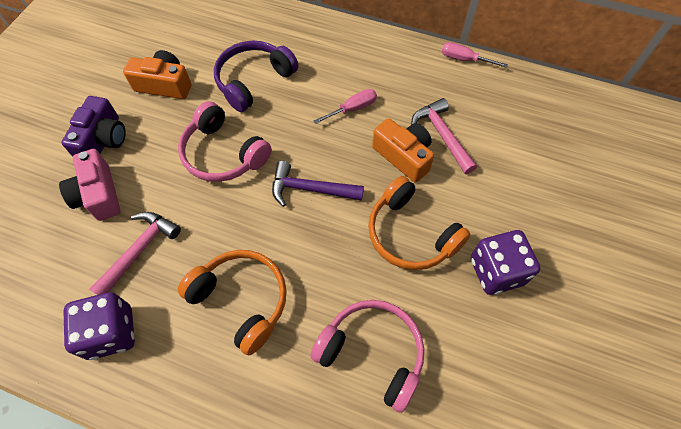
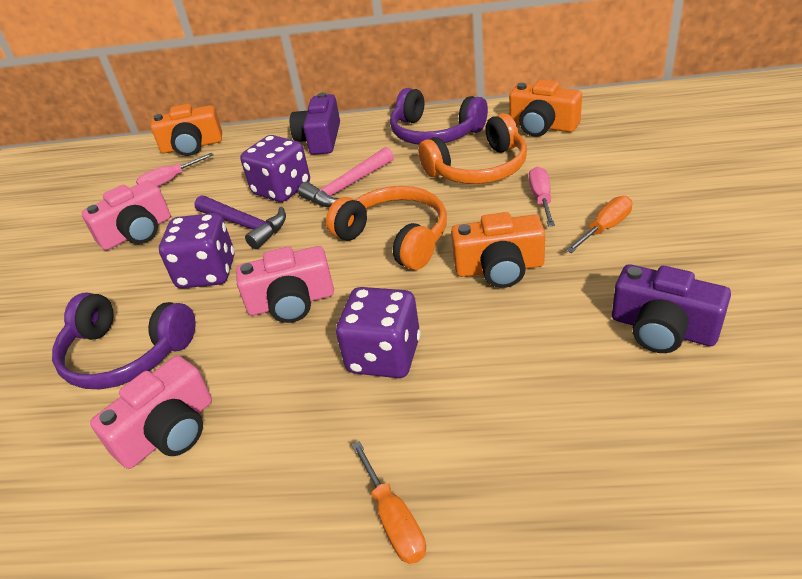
orange camera: 2 -> 3
orange screwdriver: 0 -> 2
pink camera: 1 -> 3
pink hammer: 2 -> 1
pink headphones: 2 -> 0
purple camera: 1 -> 2
purple dice: 2 -> 3
purple headphones: 1 -> 2

